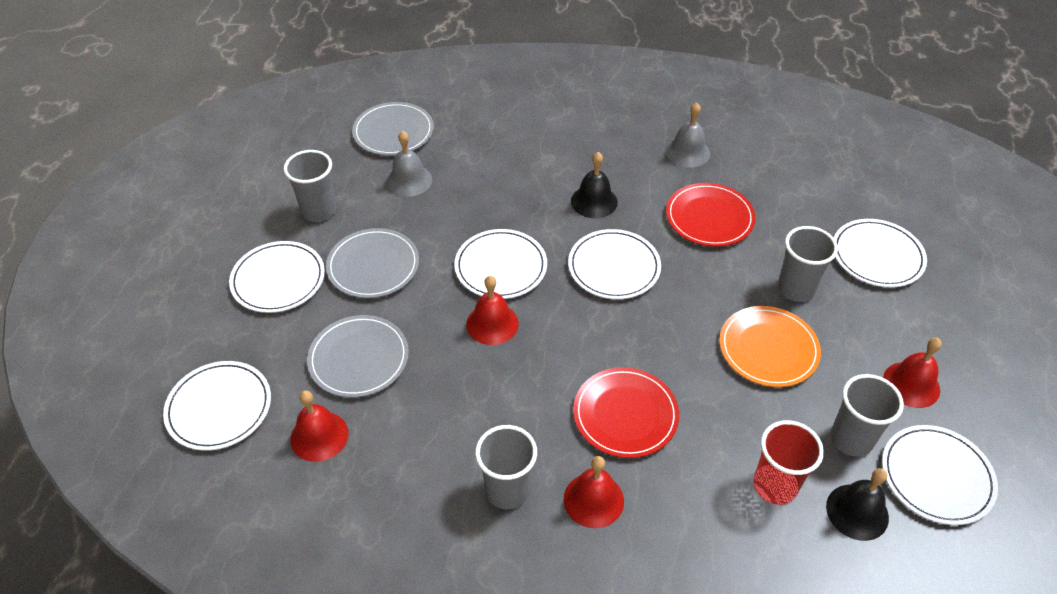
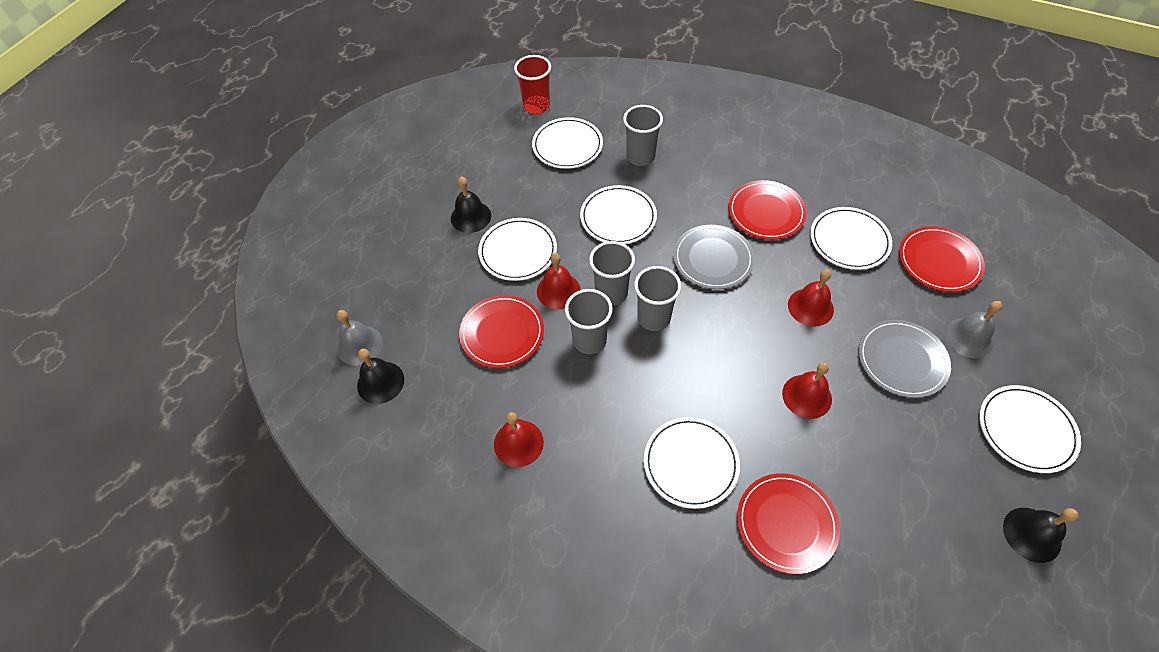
black bell: 2 -> 3
grey plate: 3 -> 2
orange plate: 1 -> 0
red plate: 2 -> 4

